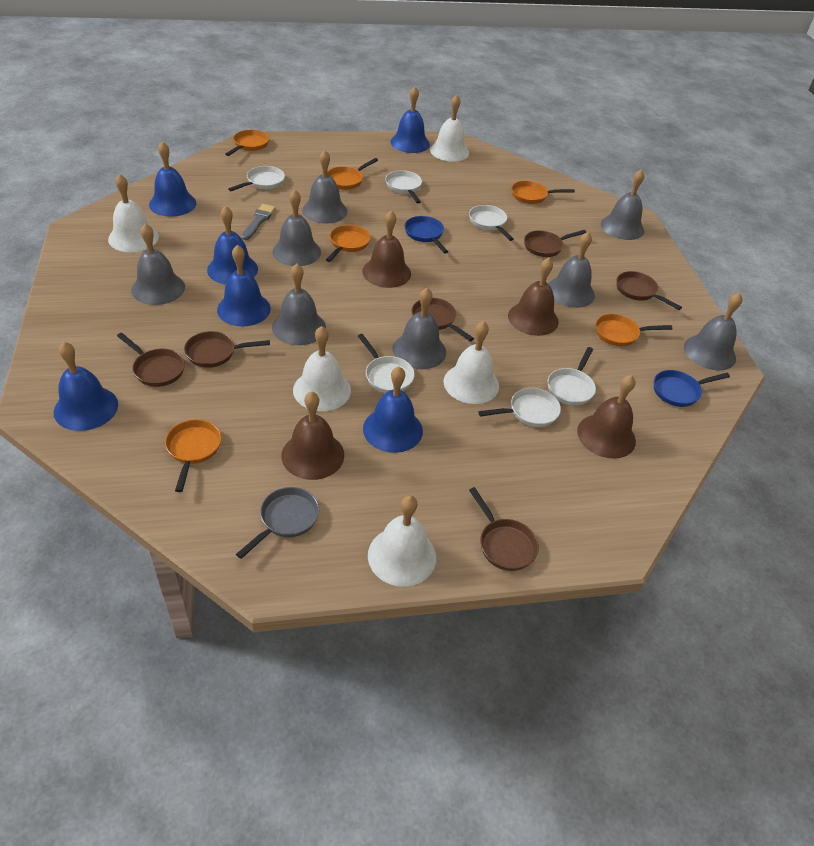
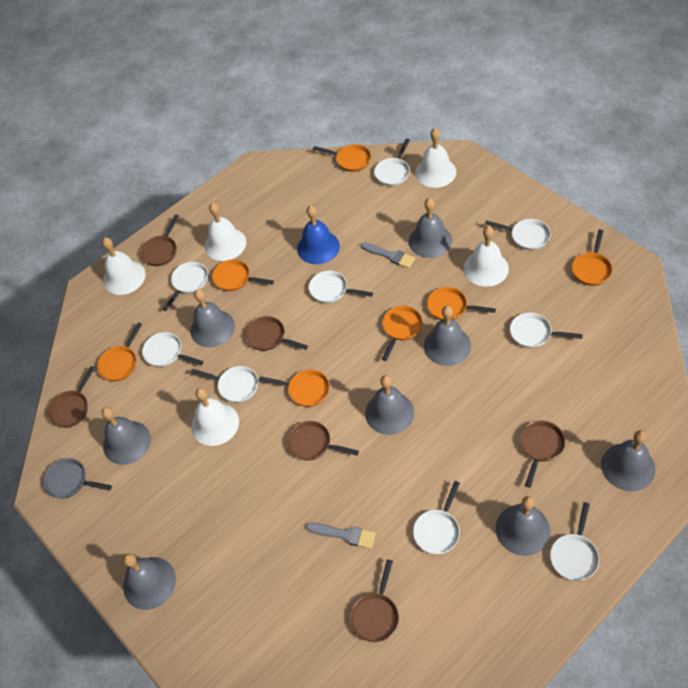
blue bell: 6 -> 1
blue pan: 2 -> 0
brown bell: 4 -> 0
grey brush: 1 -> 2
orange pan: 6 -> 7
white pan: 6 -> 9

